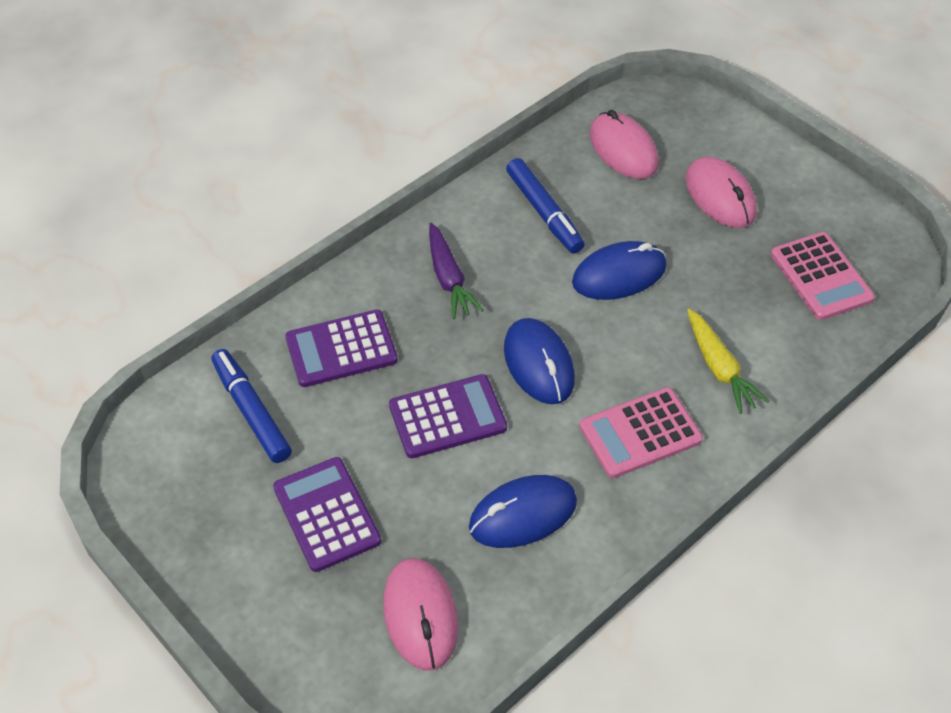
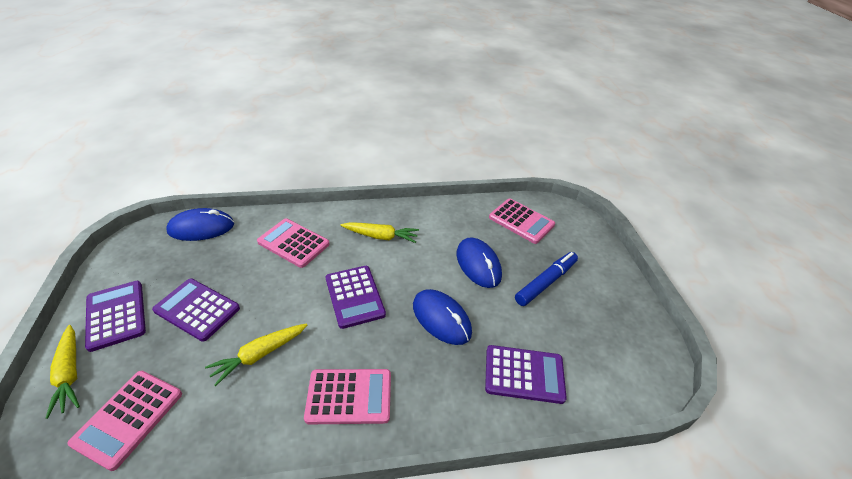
blue marker: 2 -> 1
pink calculator: 2 -> 4
pink mouse: 3 -> 0
purple calculator: 3 -> 4
purple carrot: 1 -> 0
yellow carrot: 1 -> 3

